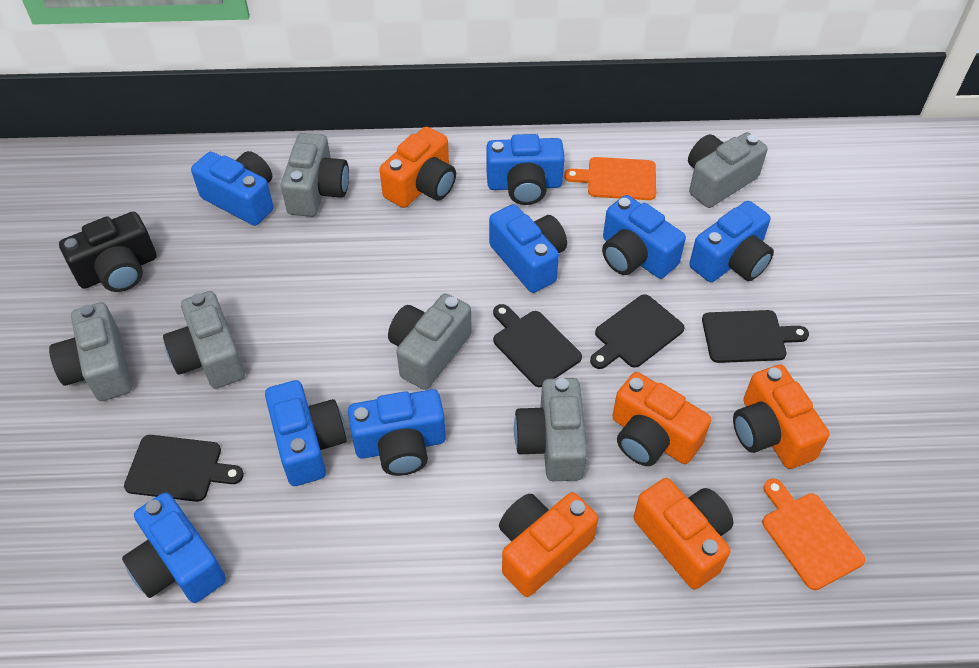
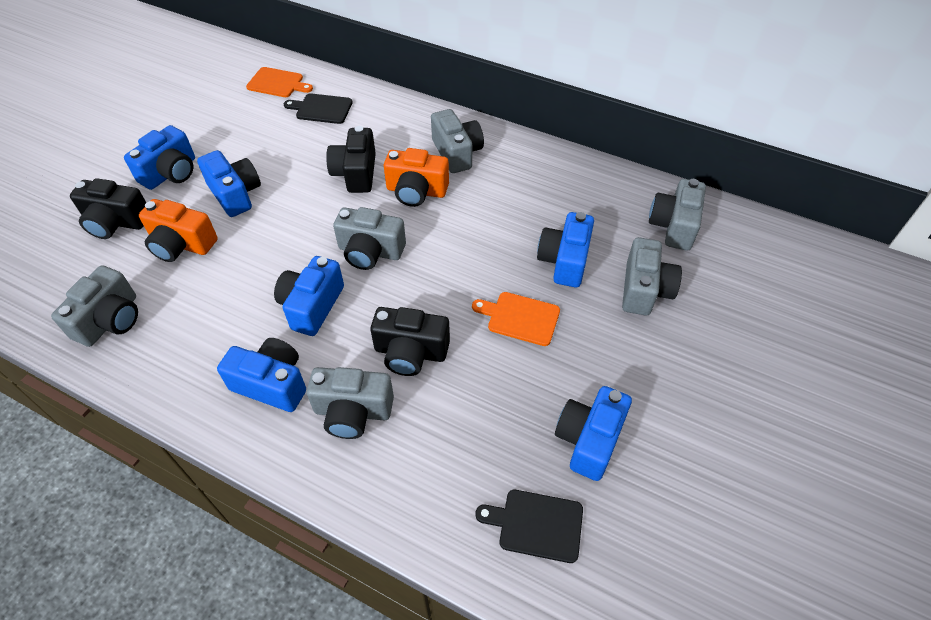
black camera: 1 -> 3
black cutting board: 4 -> 2
blue camera: 8 -> 6
orange camera: 5 -> 2

